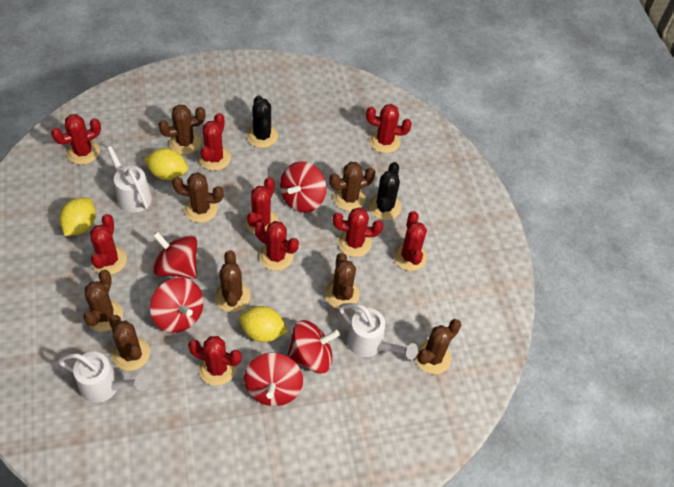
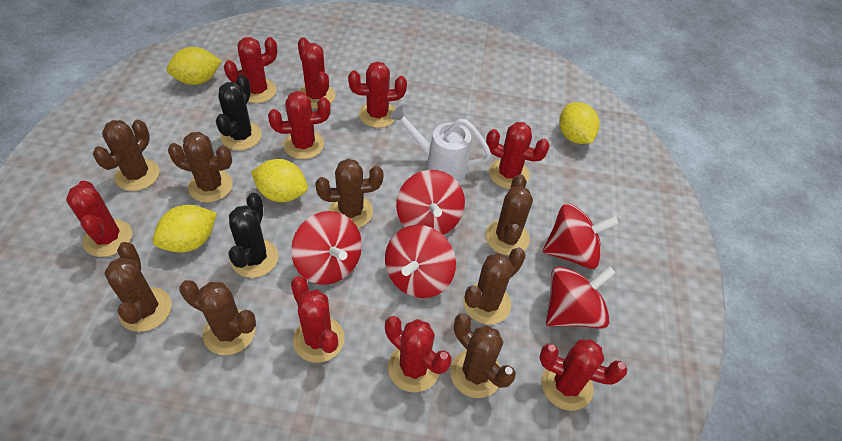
white watering can: 3 -> 1
yellow lemon: 3 -> 4

